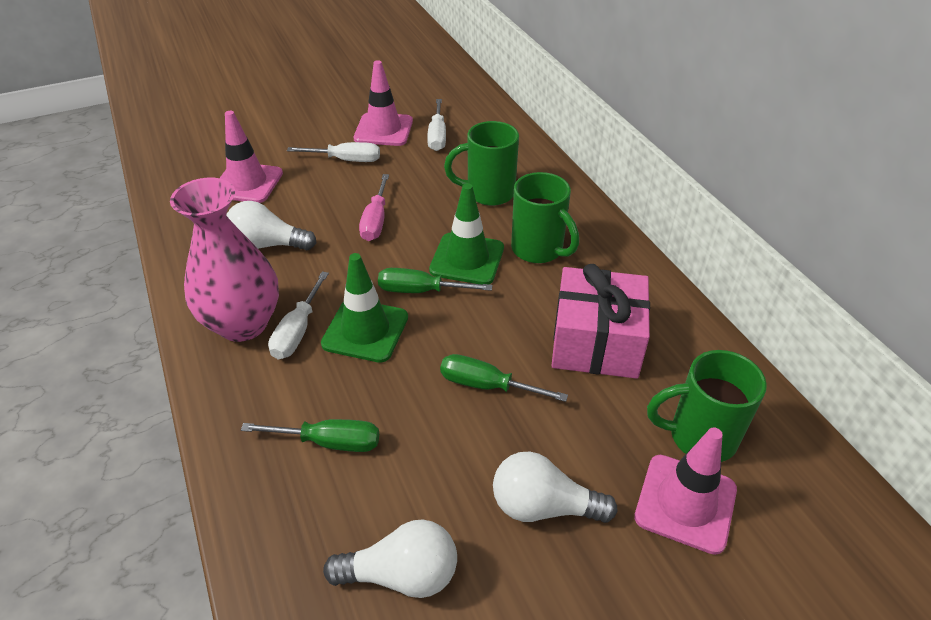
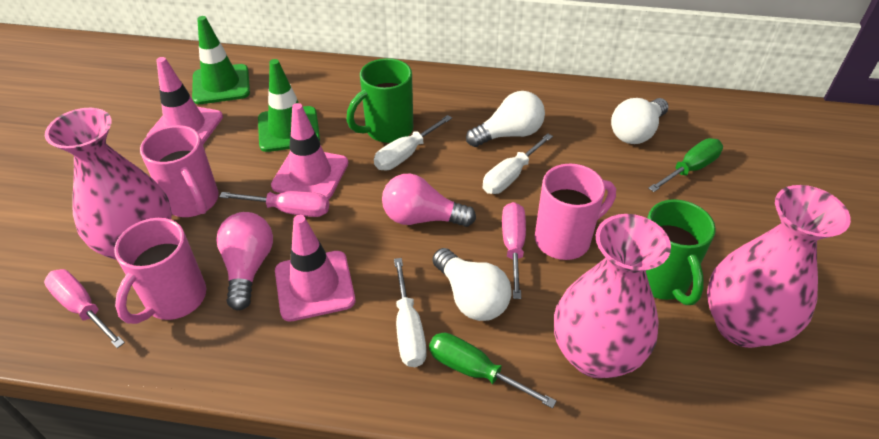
green mug: 3 -> 2
green screwdriver: 3 -> 2
pink gift: 1 -> 0
pink light bulb: 0 -> 2
pink mug: 0 -> 3
pink screwdriver: 1 -> 3
pink vase: 1 -> 3

